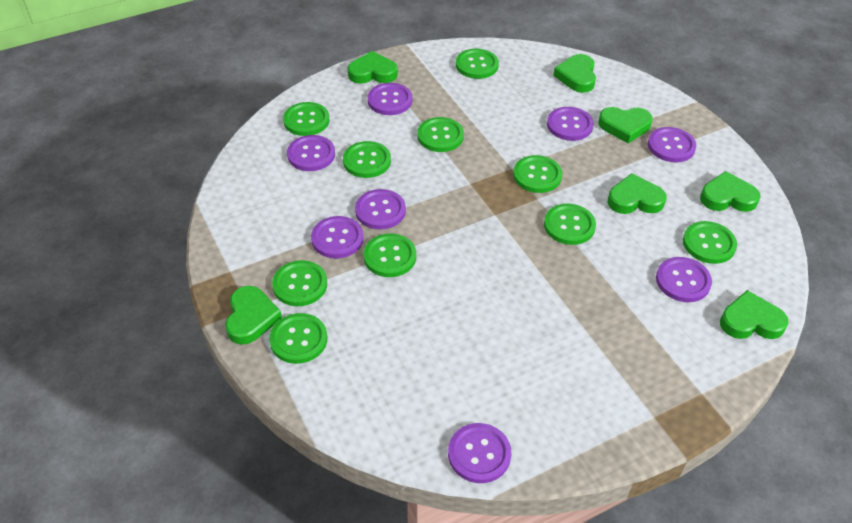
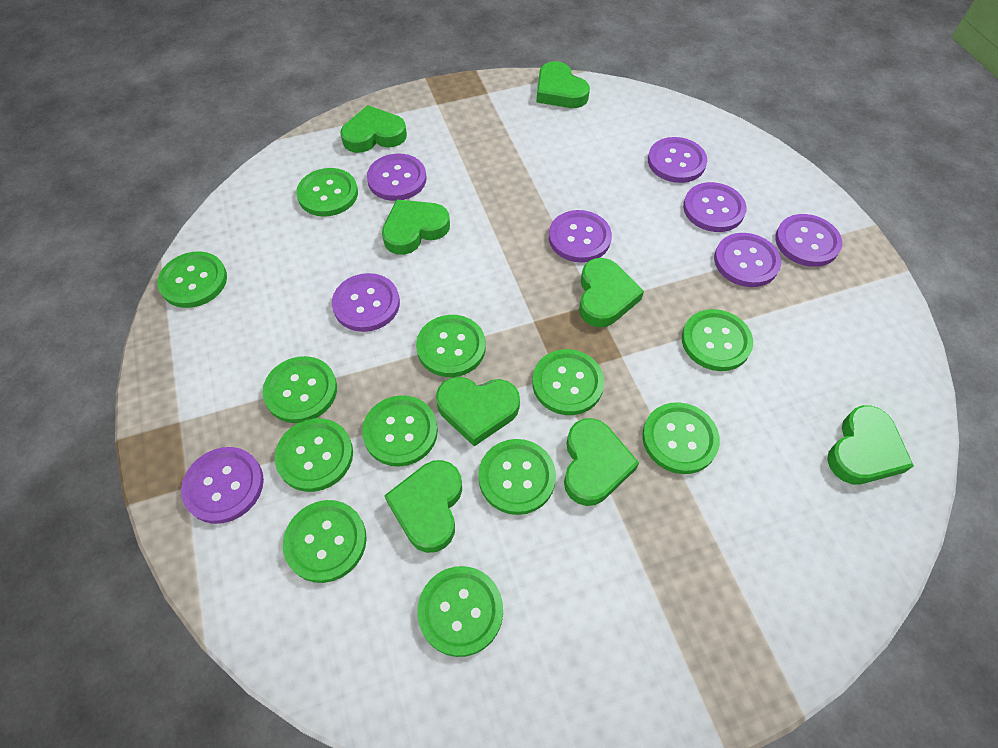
green button: 10 -> 12
green heart: 7 -> 8

